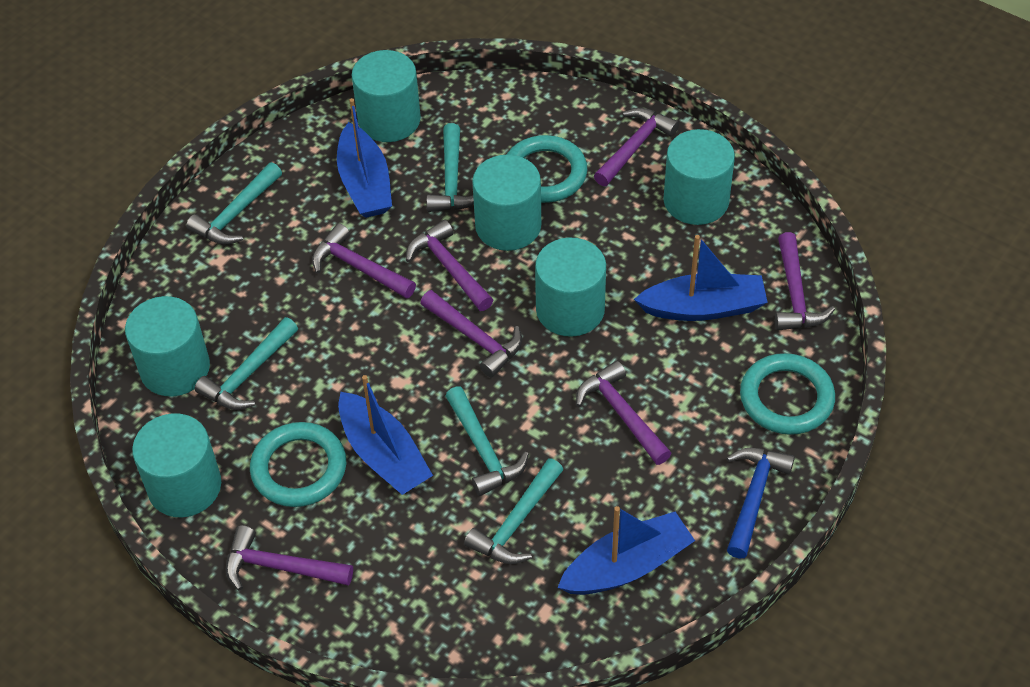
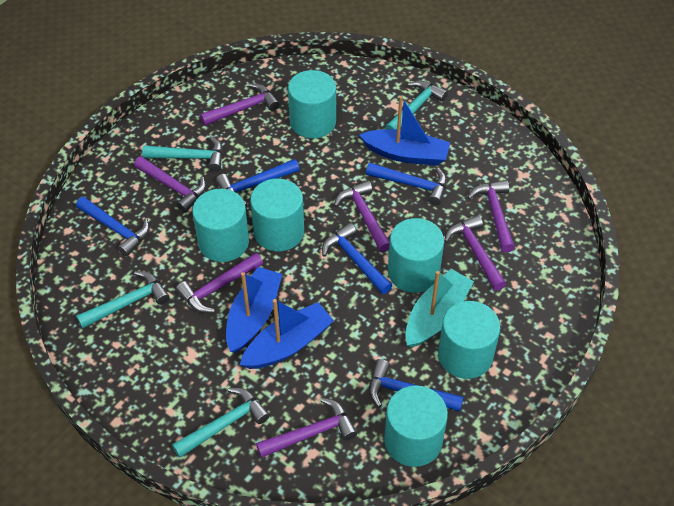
blue boat: 4 -> 3
blue hammer: 1 -> 5
turquoise boat: 0 -> 1
turquoise hammer: 5 -> 4
turquoise ring: 3 -> 0

